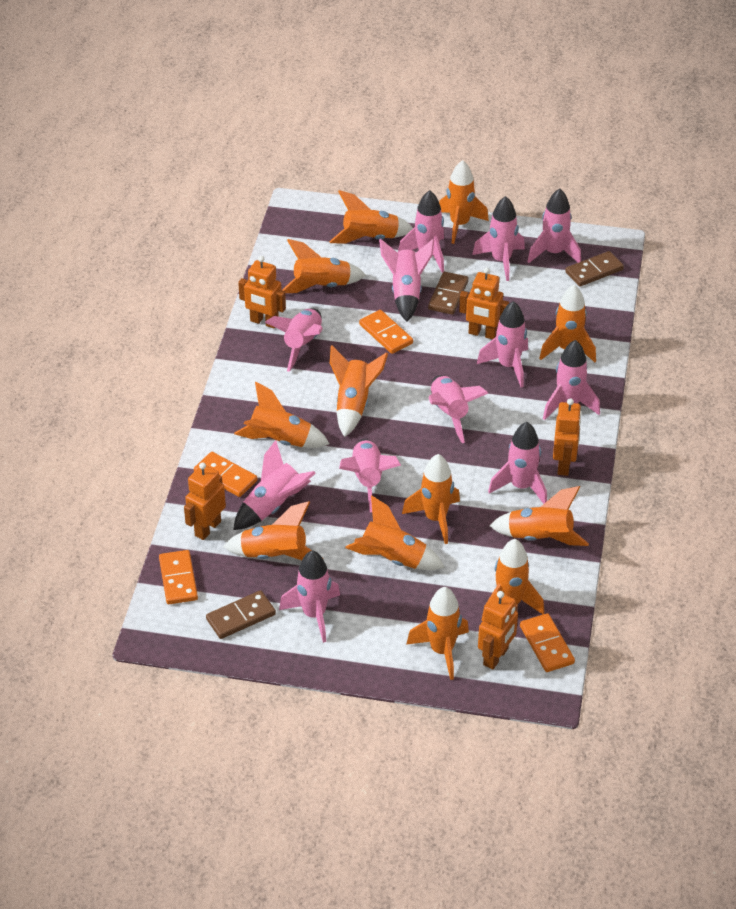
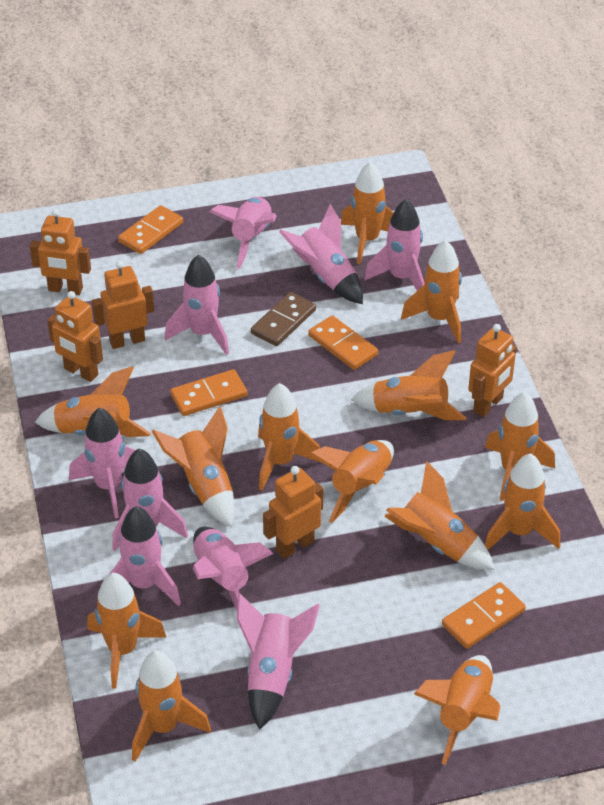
brown domino: 3 -> 1
orange rocket: 12 -> 13
pink rocket: 12 -> 9

